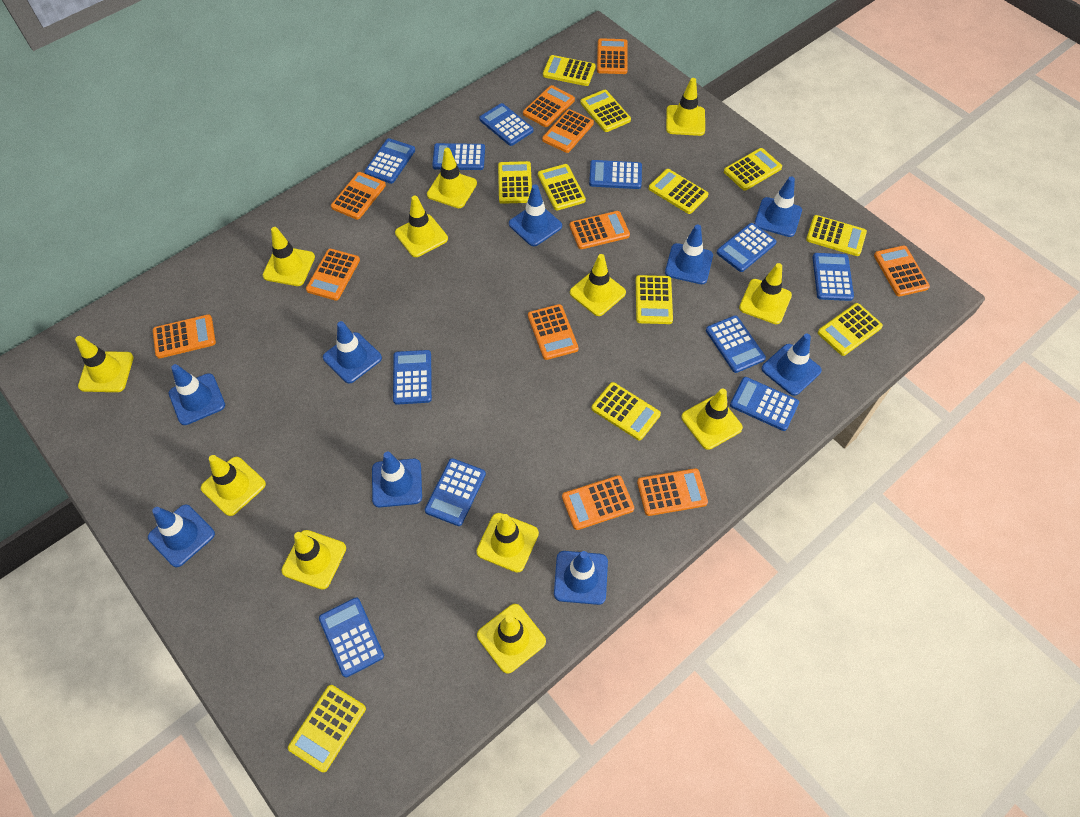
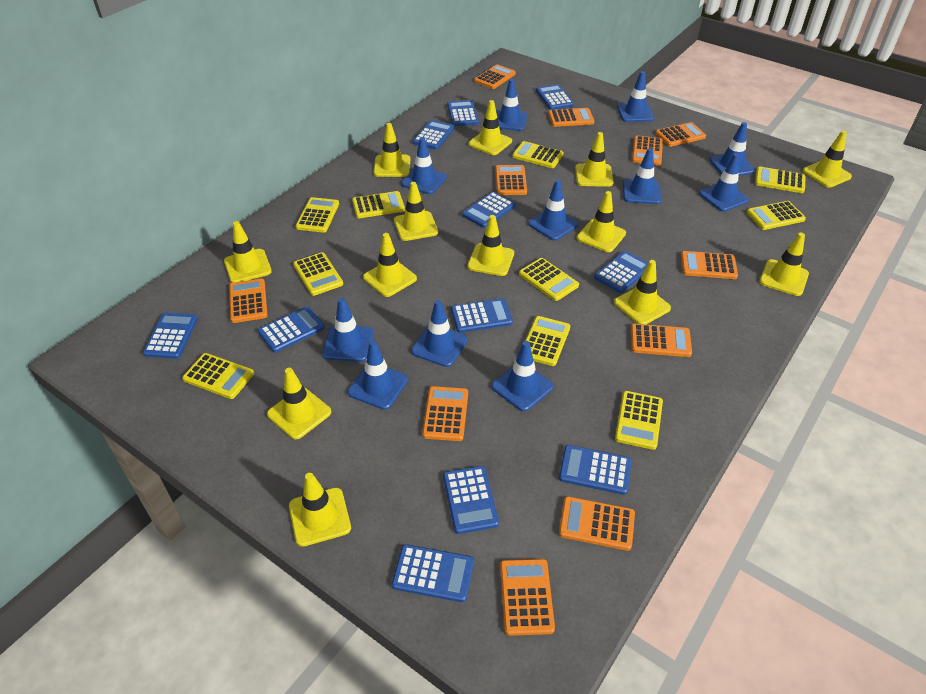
blue traffic cone: 9 -> 11
yellow calculator: 11 -> 10
yellow traffic cone: 12 -> 13

